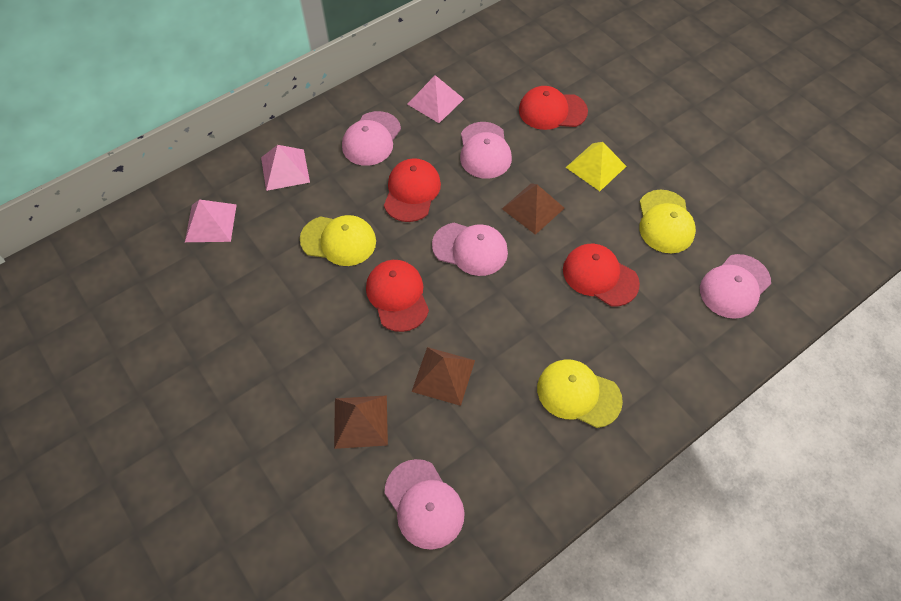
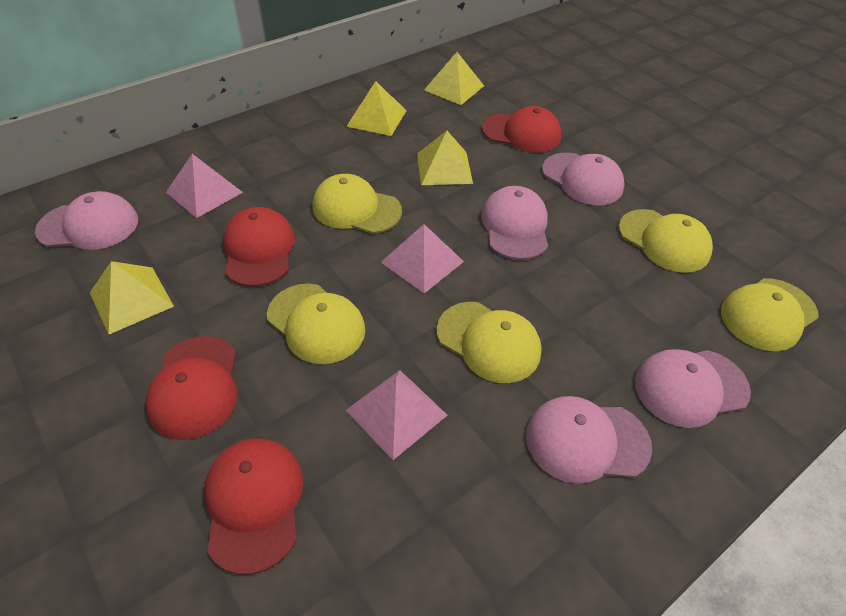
brown pyramid: 3 -> 0
yellow cap: 3 -> 5
yellow pyramid: 1 -> 4

